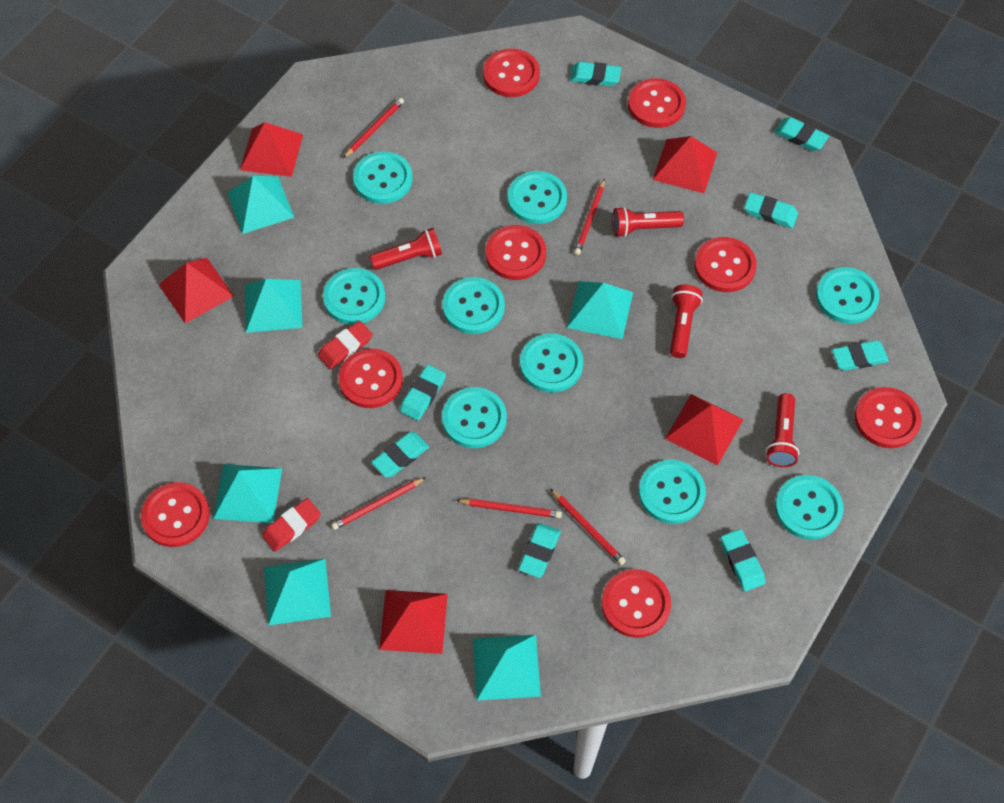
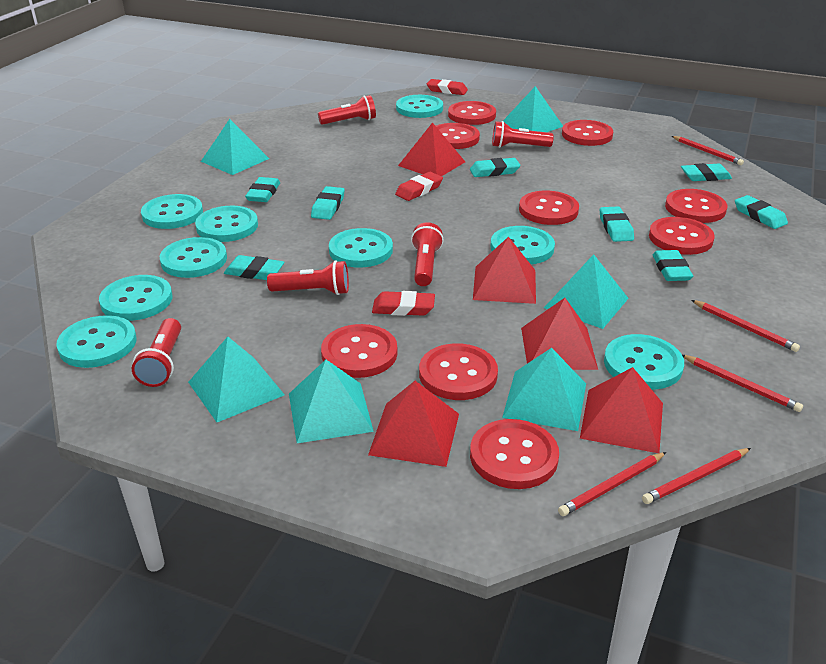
red button: 8 -> 9
red eraser: 2 -> 3
red flashlight: 4 -> 5

